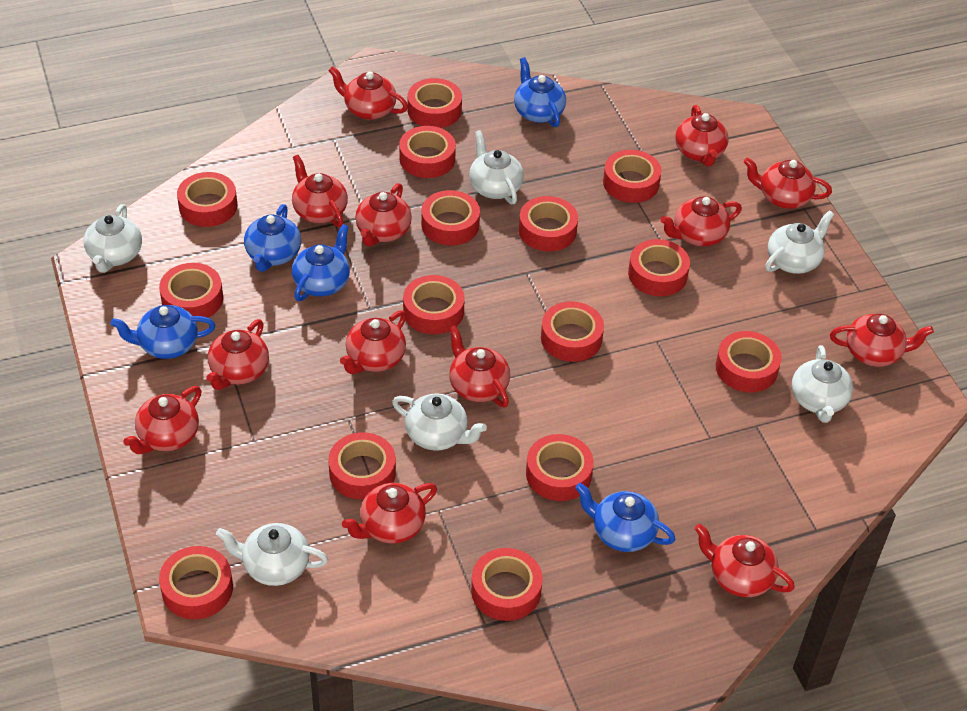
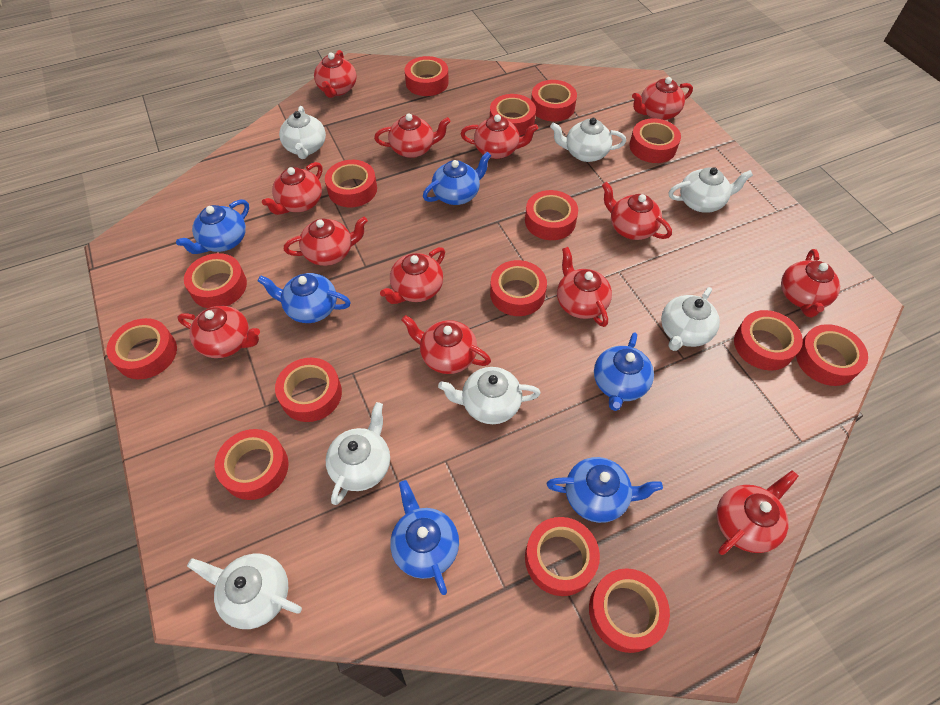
blue teapot: 5 -> 6
white teapot: 6 -> 7

